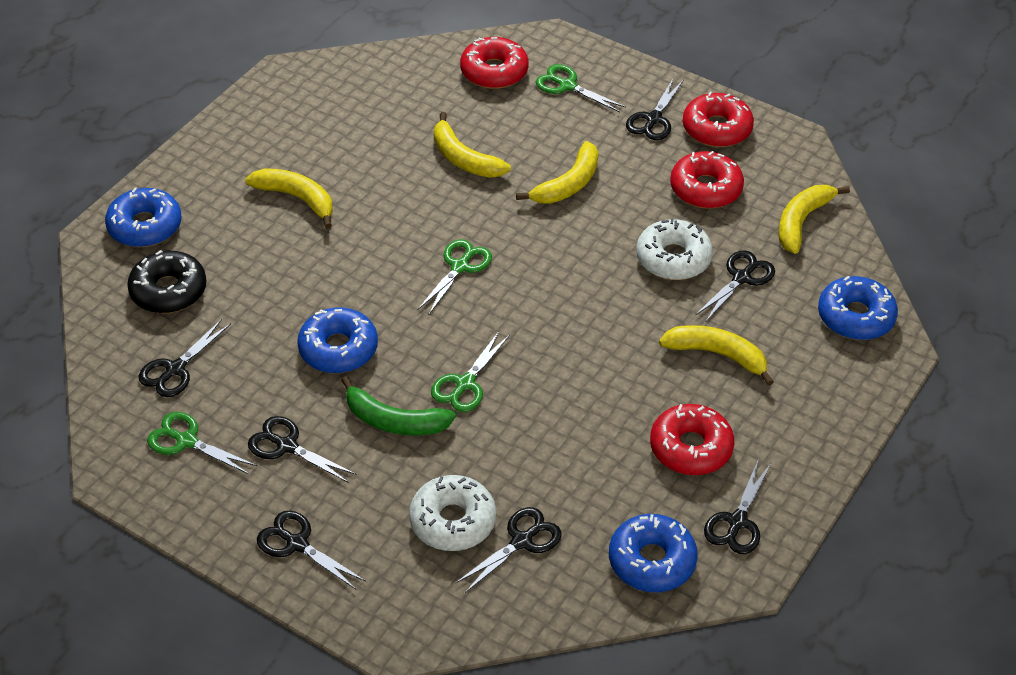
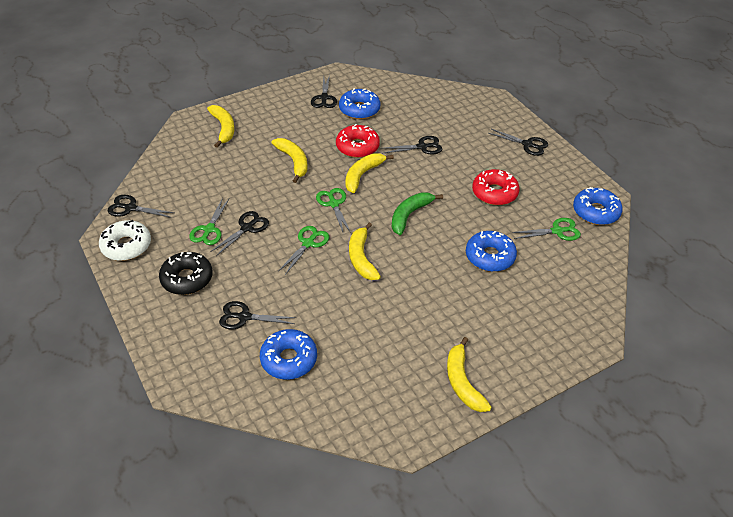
black scissors: 7 -> 6
red donut: 4 -> 2
white donut: 2 -> 1

